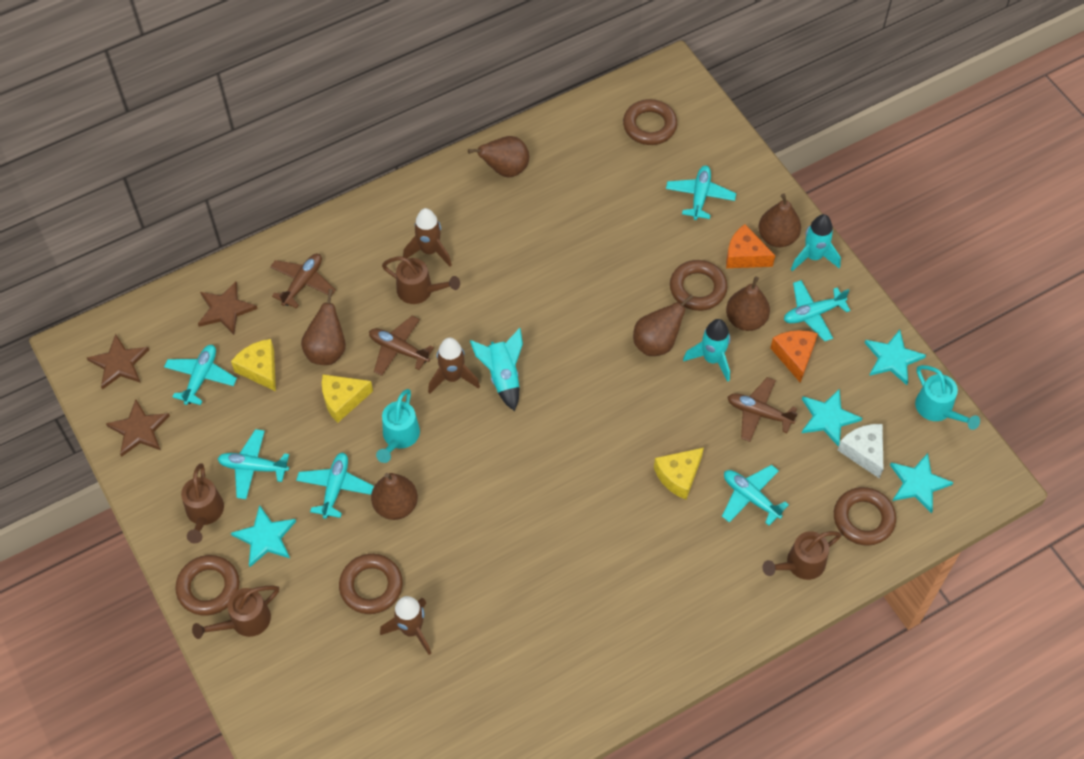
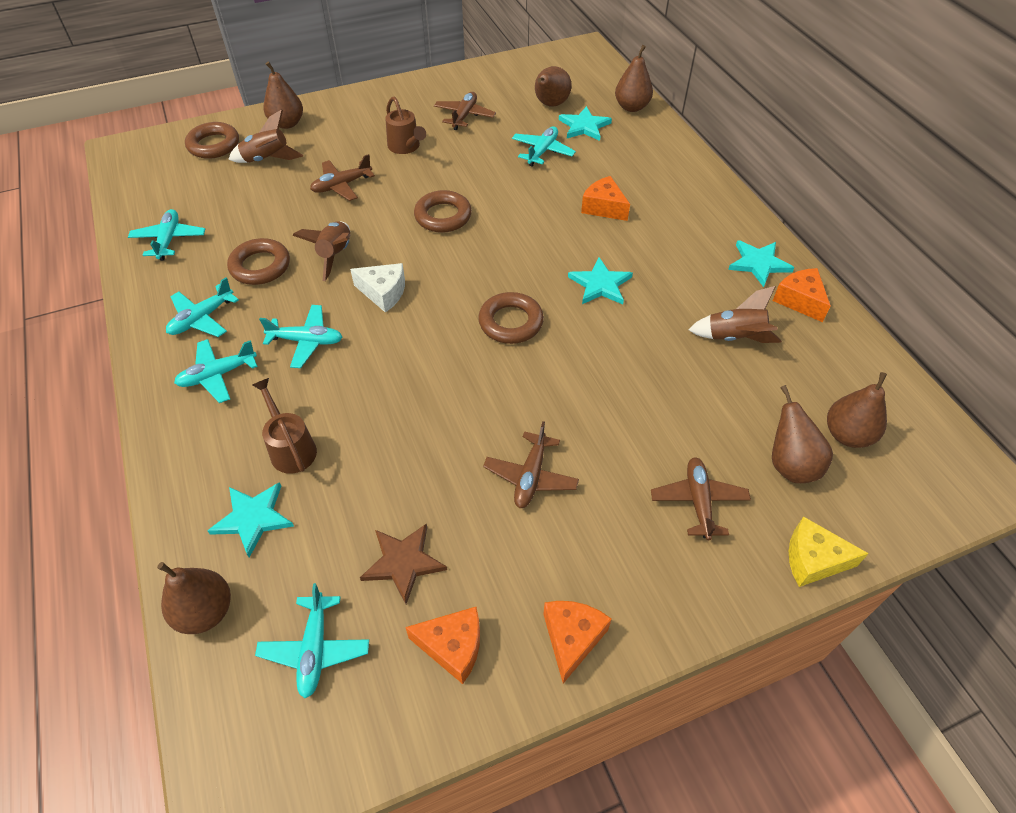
brown plane: 3 -> 4
brown ring: 5 -> 4
brown star: 3 -> 1
brown watering can: 4 -> 2
orange cheese: 2 -> 4
turquoise rocket: 3 -> 0
turquoise watering can: 2 -> 0
yellow cheese: 3 -> 1

